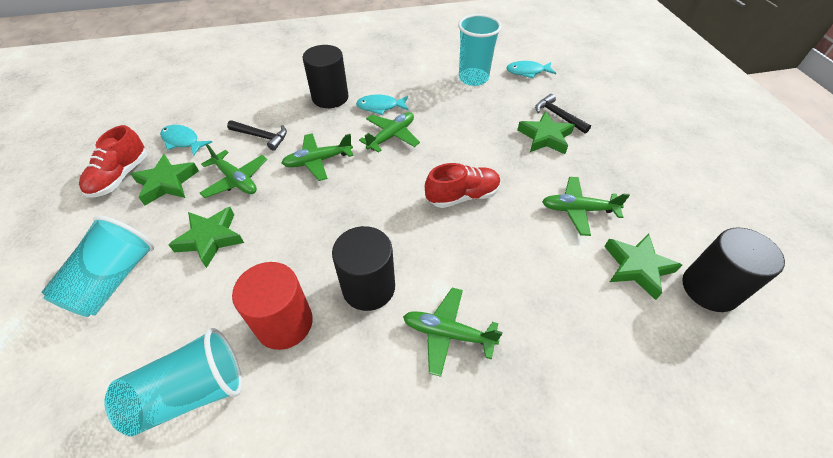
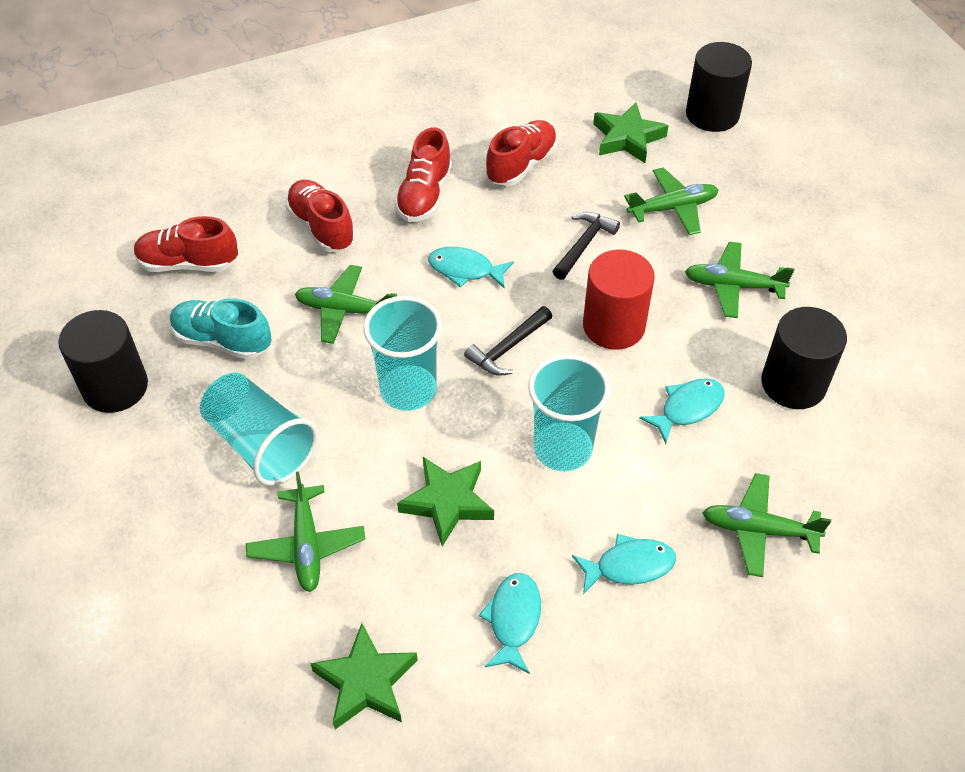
green star: 4 -> 3
red shoe: 2 -> 4
turquoise fish: 3 -> 4
turquoise shoe: 0 -> 1

